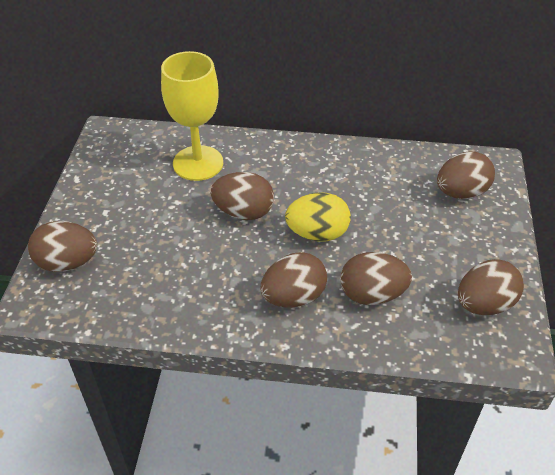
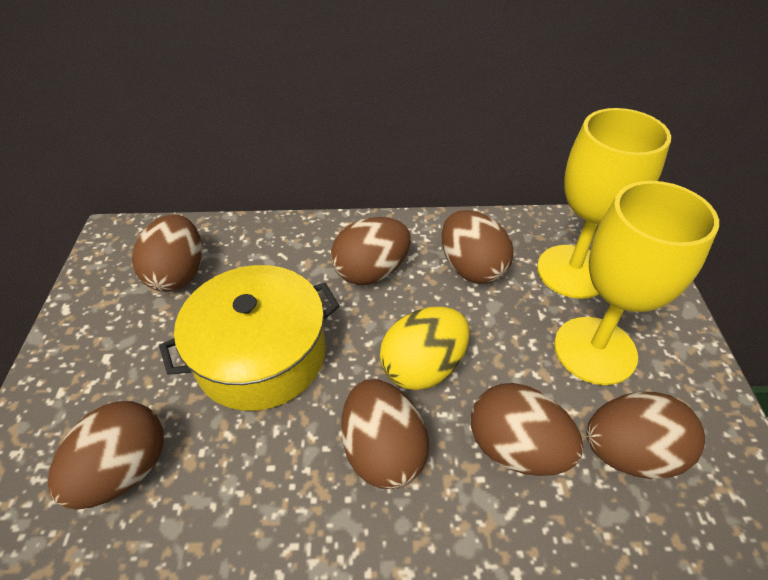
brown egg: 6 -> 7
yellow goblet: 1 -> 2
yellow pot: 0 -> 1

